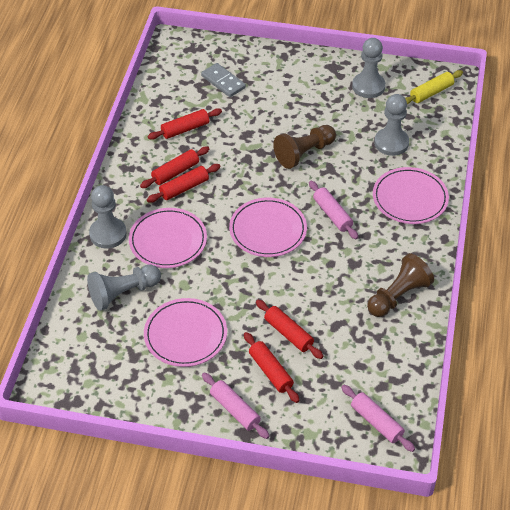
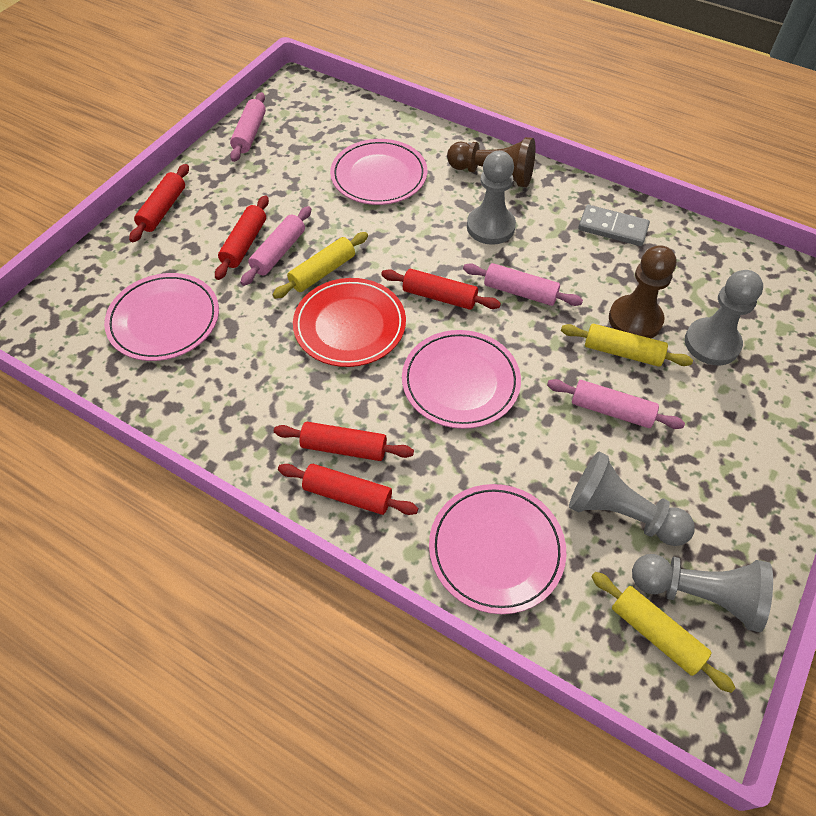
pink rolling pin: 3 -> 4
red plate: 0 -> 1
yellow rolling pin: 1 -> 3

